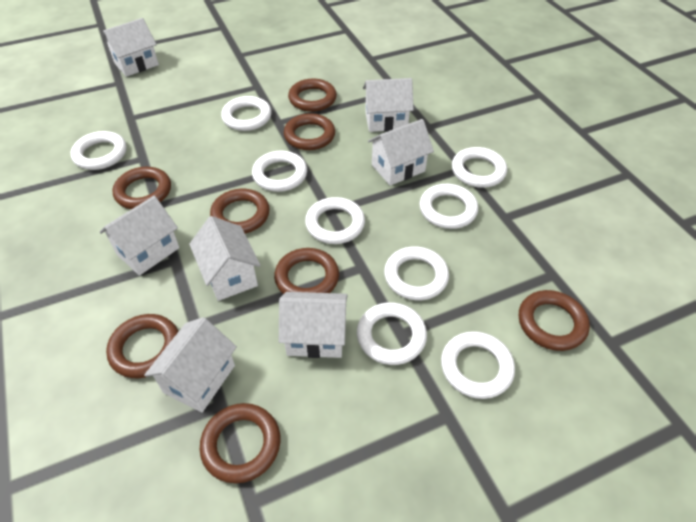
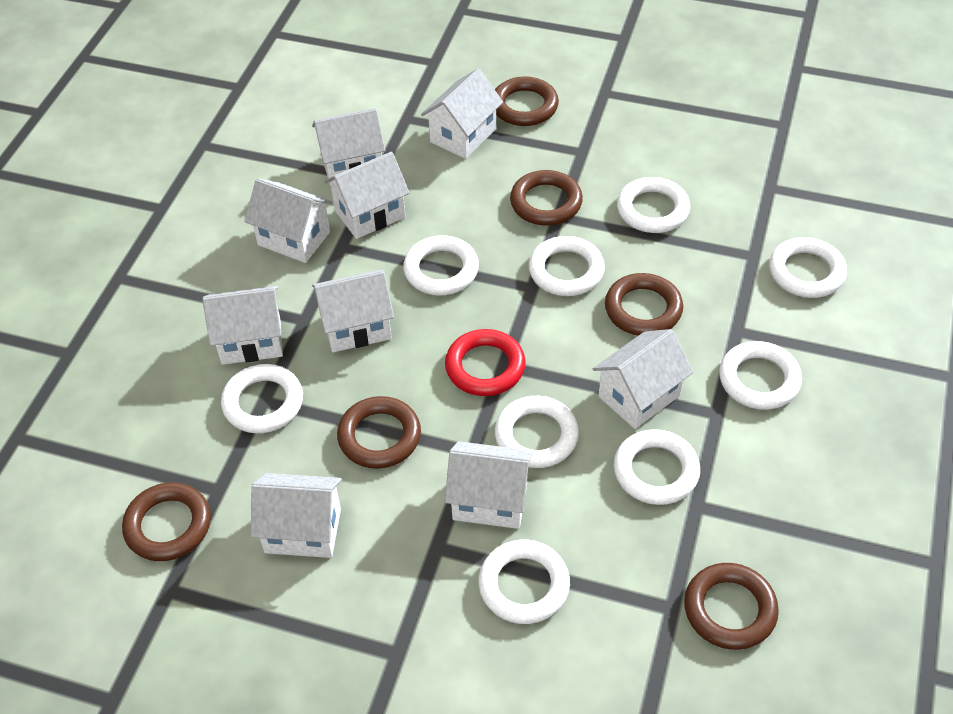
brown ring: 8 -> 6
red ring: 0 -> 1
white house: 7 -> 9

